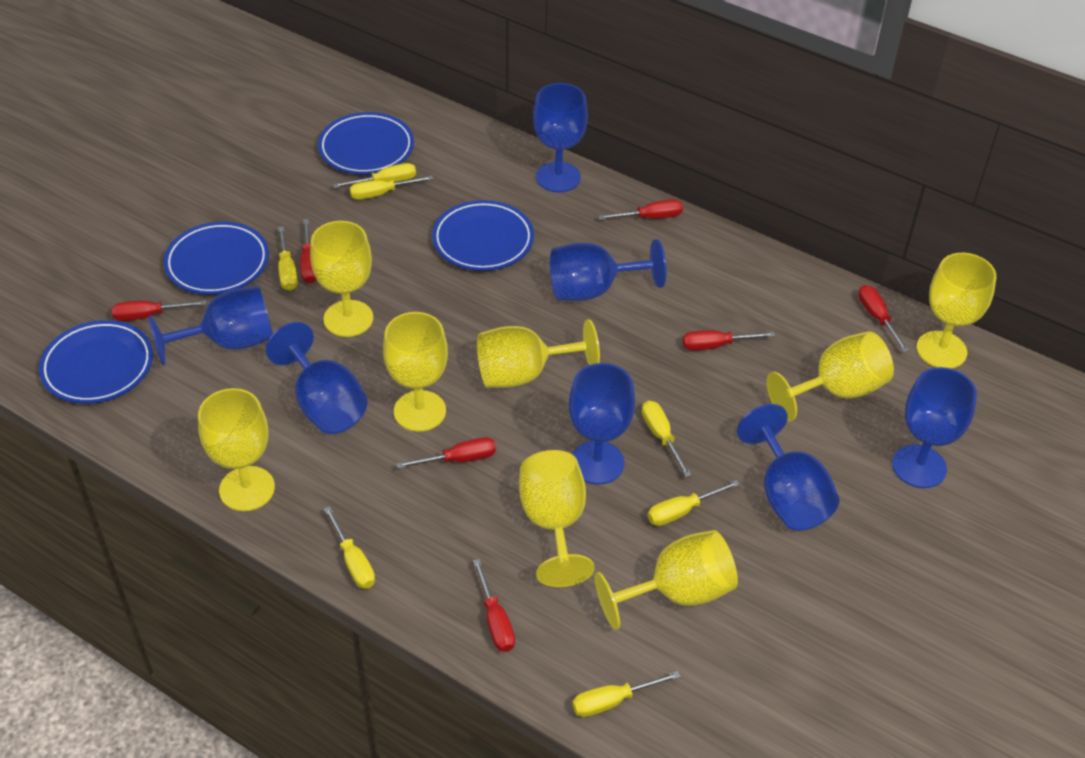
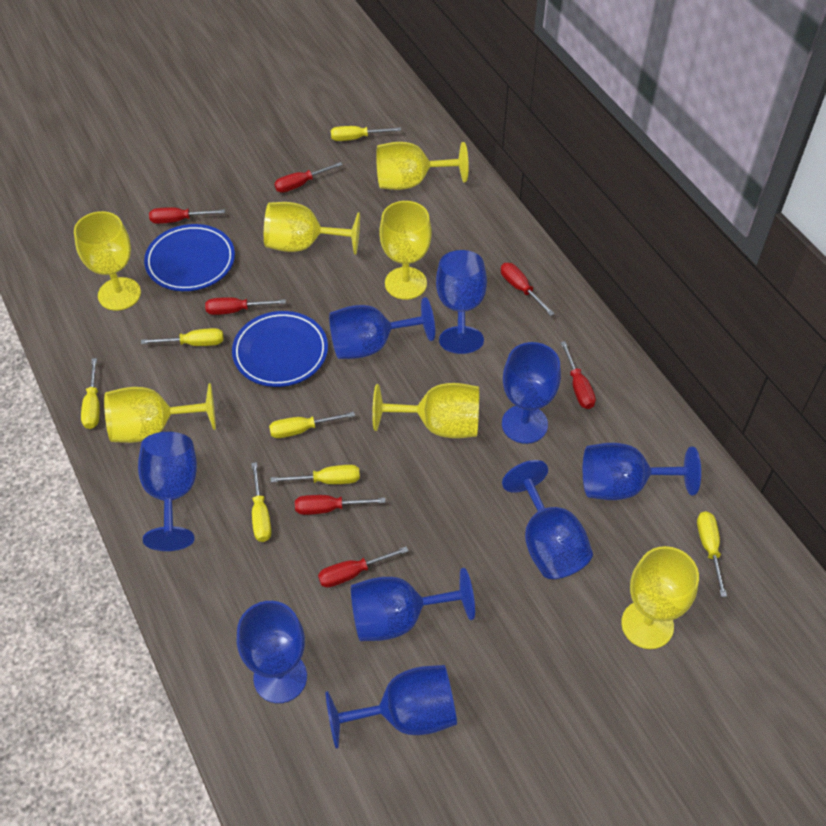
blue goblet: 7 -> 9
blue plate: 4 -> 2
yellow goblet: 8 -> 7

